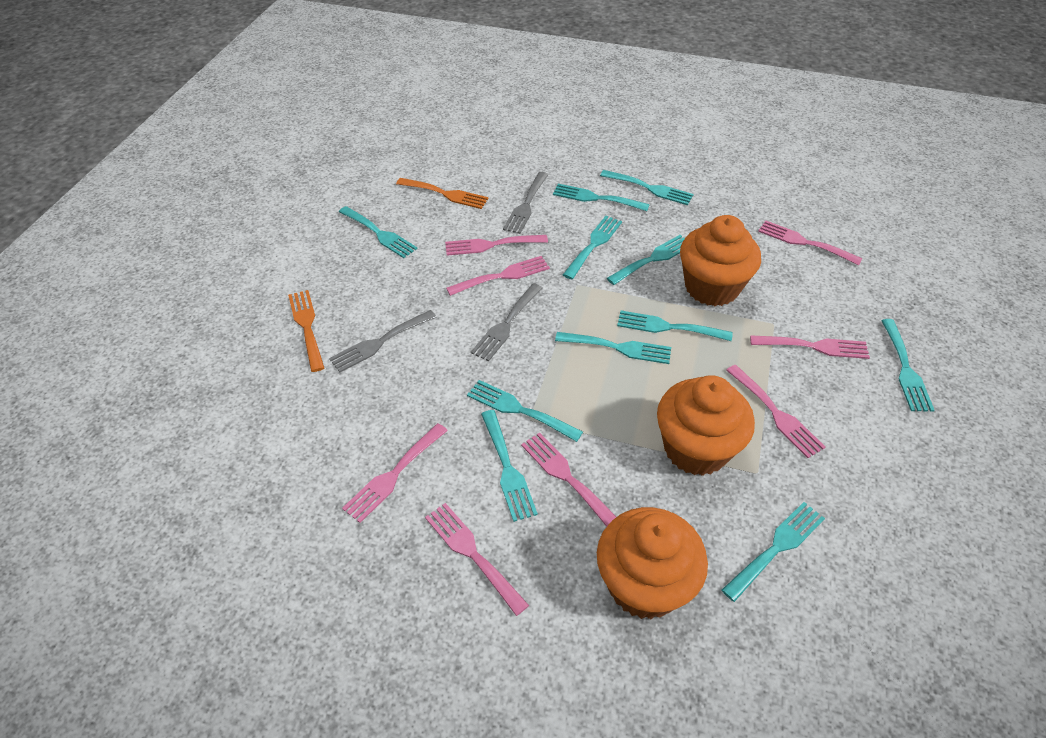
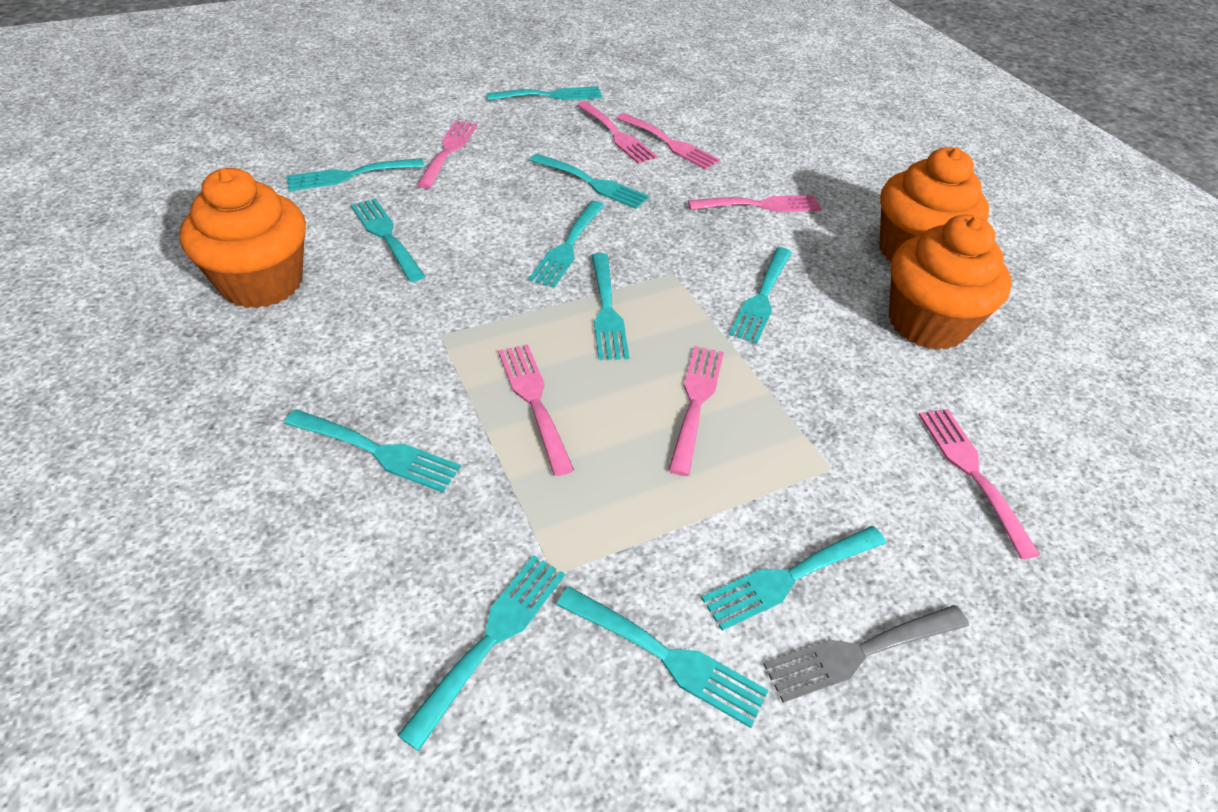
grey fork: 3 -> 1
orange fork: 2 -> 0
pink fork: 8 -> 7

